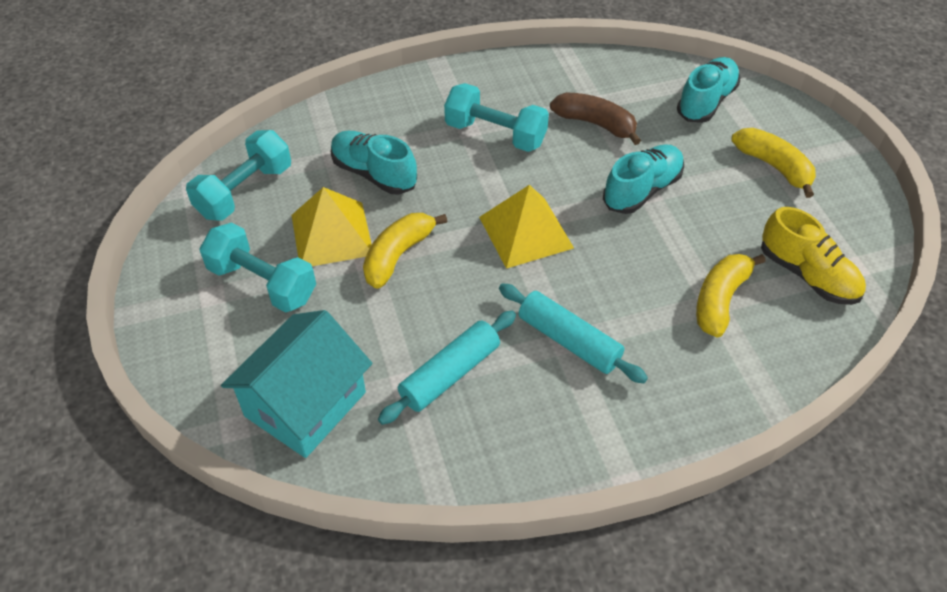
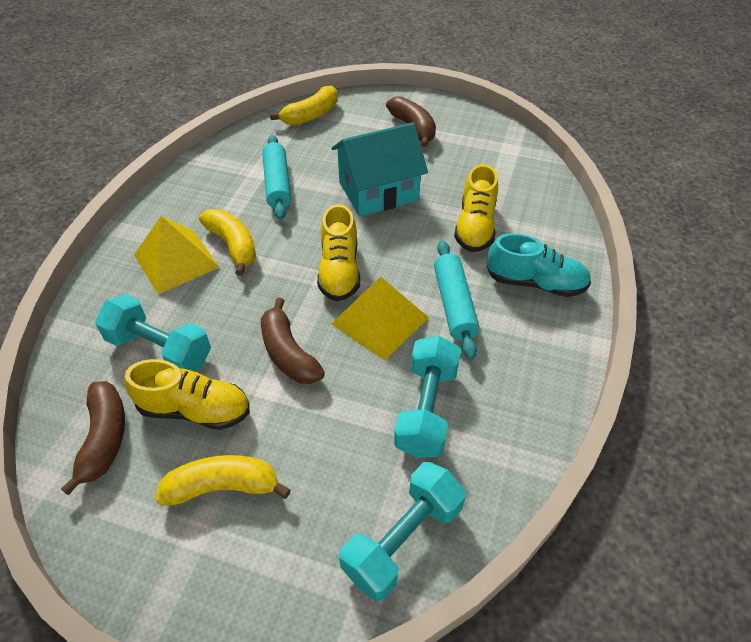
brown banana: 1 -> 3
turquoise shoe: 3 -> 1
yellow shoe: 1 -> 3

